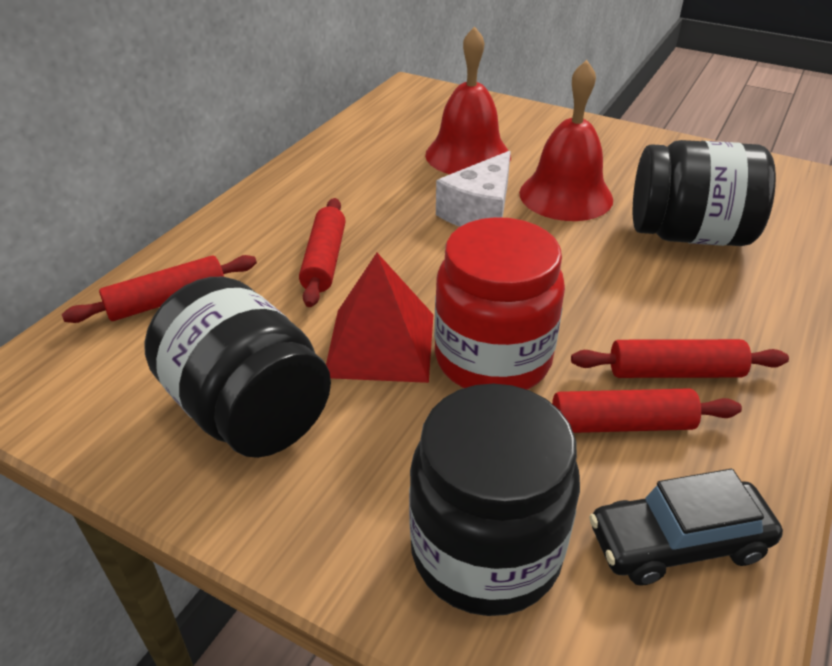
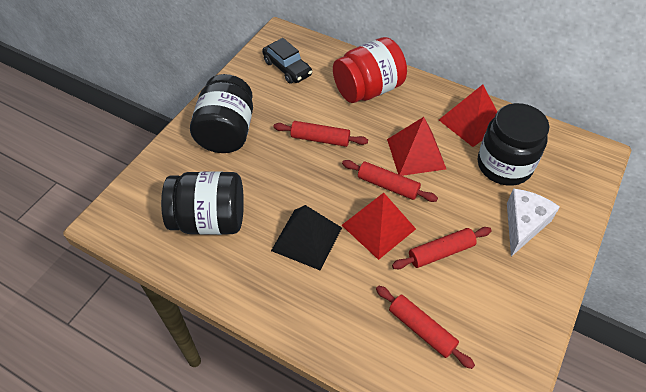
black pyramid: 0 -> 1
red bell: 2 -> 0
red pyramid: 1 -> 3

